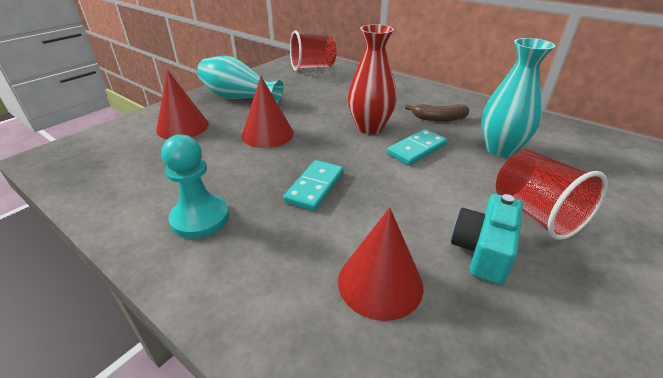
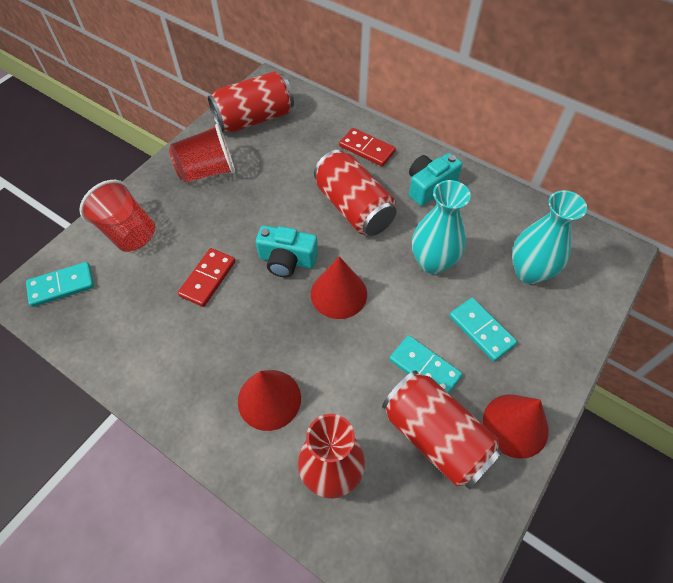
brown banana: 1 -> 0
red can: 0 -> 3
red domino: 0 -> 2
turquoise camera: 1 -> 2
turquoise domino: 2 -> 3
turquoise pawn: 1 -> 0

